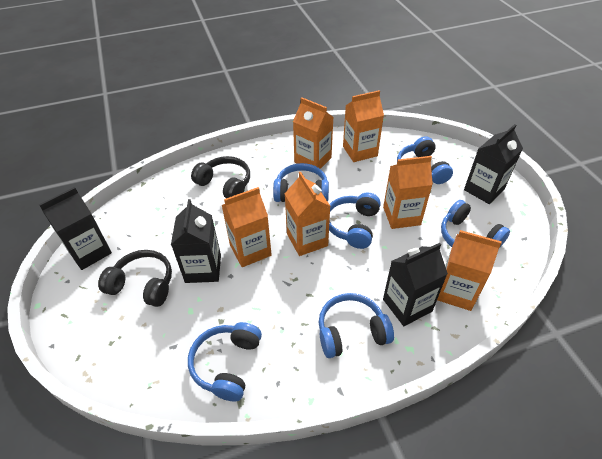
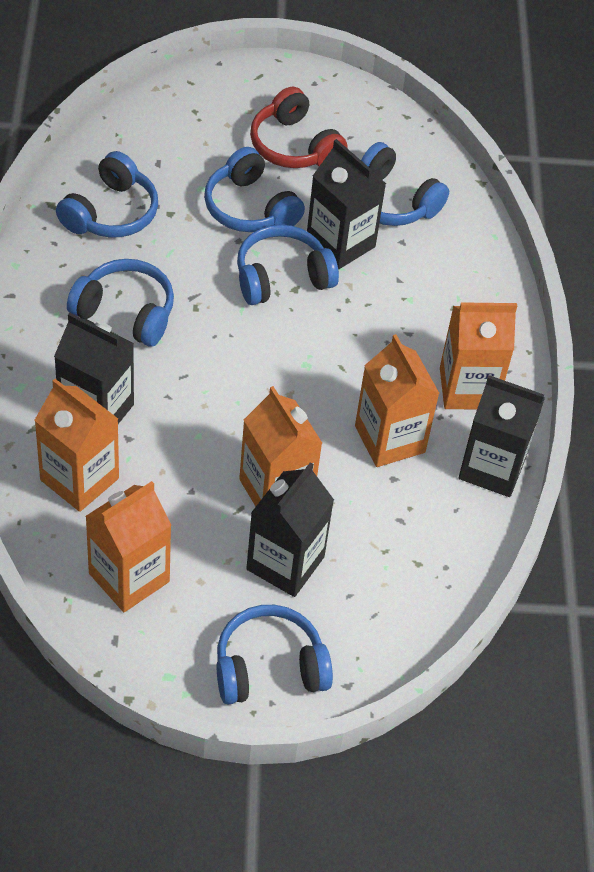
black headphones: 2 -> 0
orange carton: 6 -> 5
red headphones: 0 -> 1

